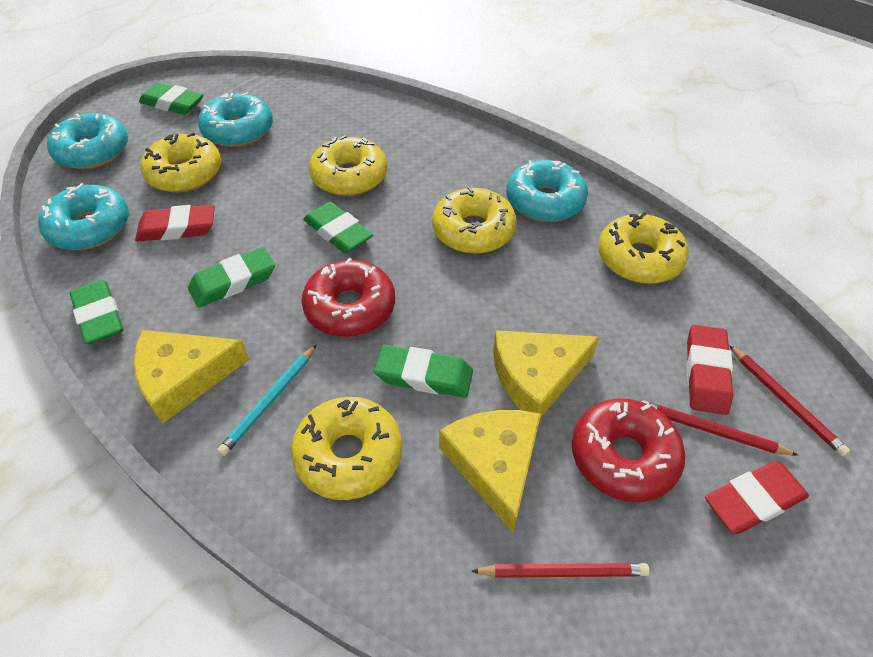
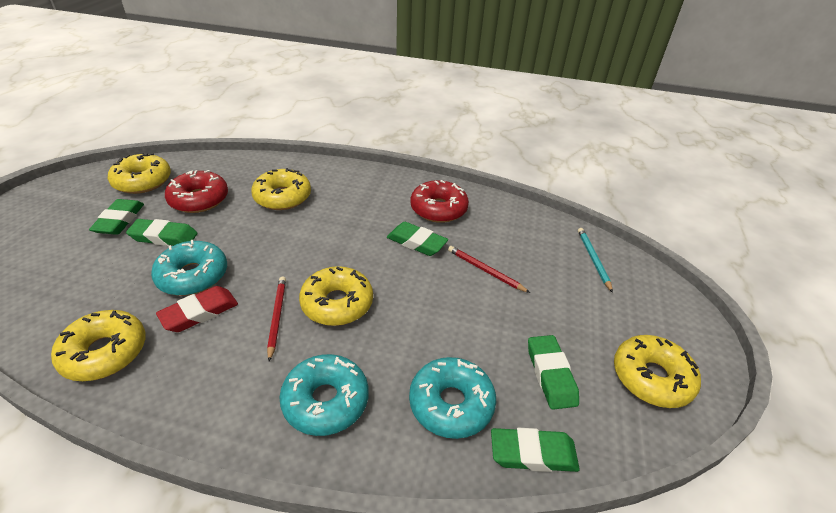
red eraser: 3 -> 1
red pencil: 3 -> 2
turquoise donut: 4 -> 3
yellow cheese: 3 -> 0

